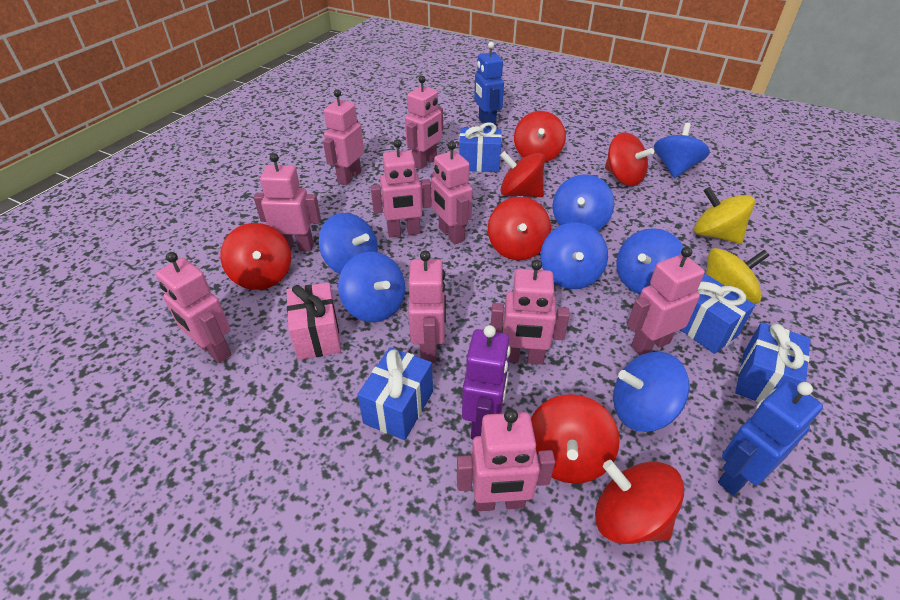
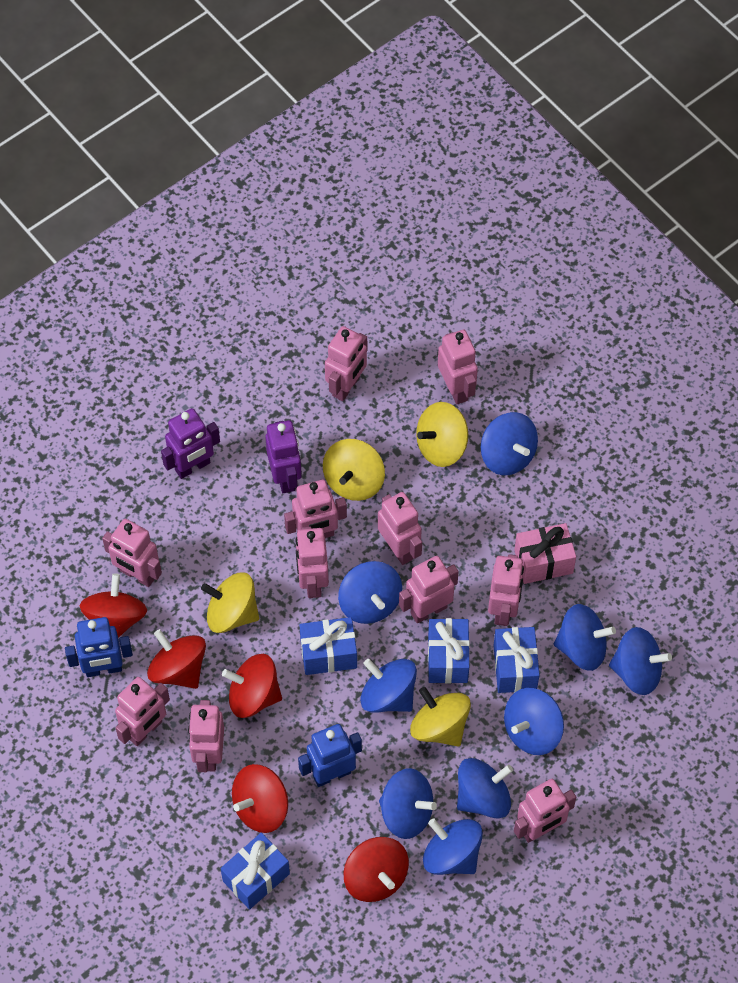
blue spinning top: 7 -> 9
pink robot: 10 -> 11
purple robot: 1 -> 2
red spinning top: 7 -> 5
yellow spinning top: 2 -> 4

